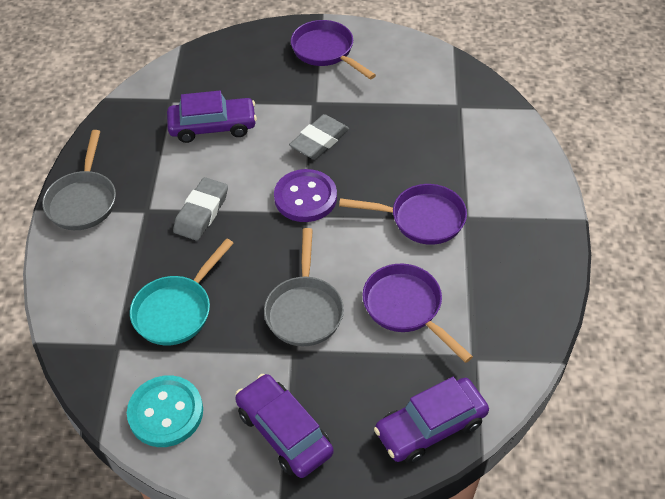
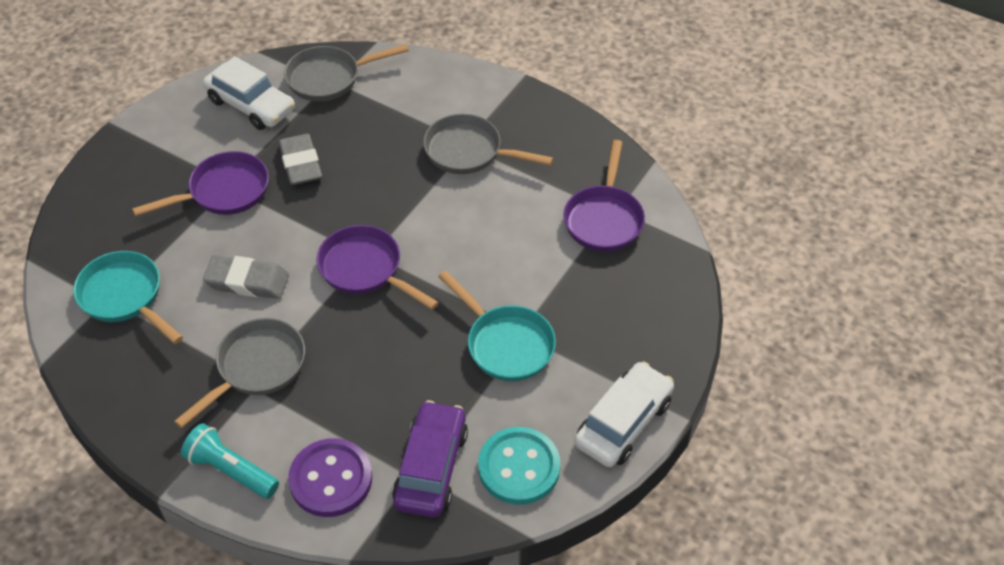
grey pan: 2 -> 3
purple car: 3 -> 1
turquoise flashlight: 0 -> 1
turquoise pan: 1 -> 2
white car: 0 -> 2

